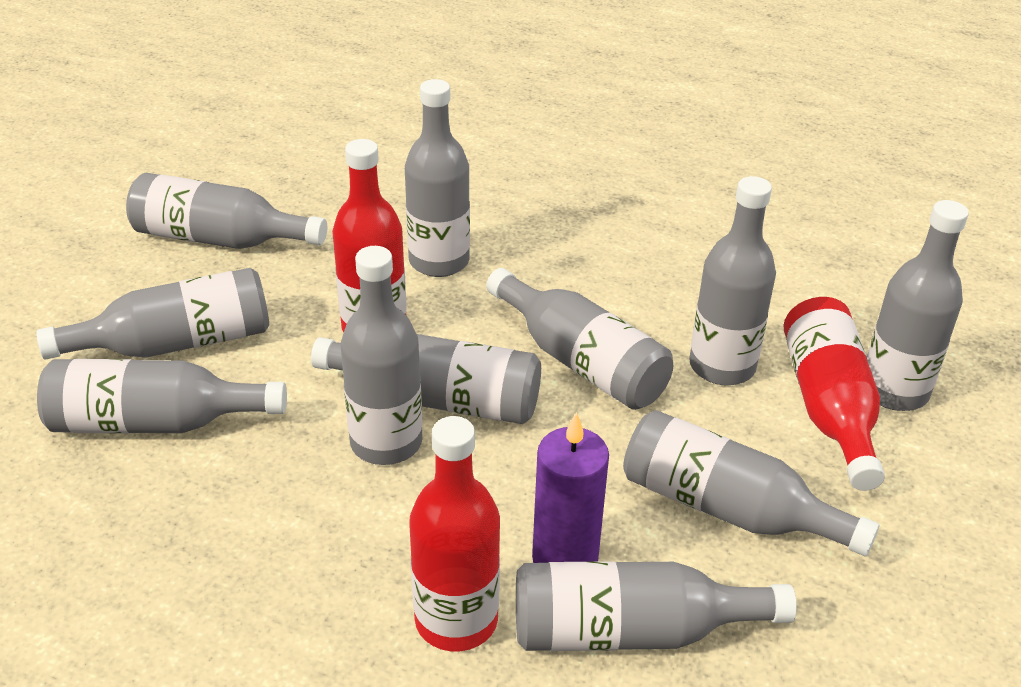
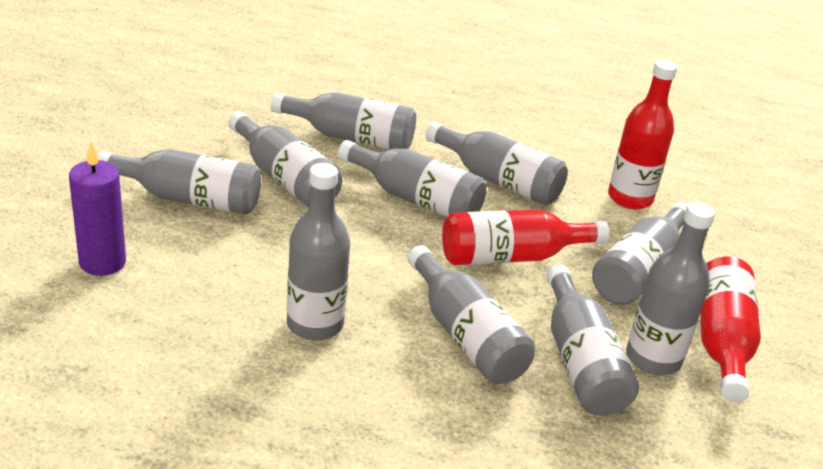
grey bottle: 11 -> 10

